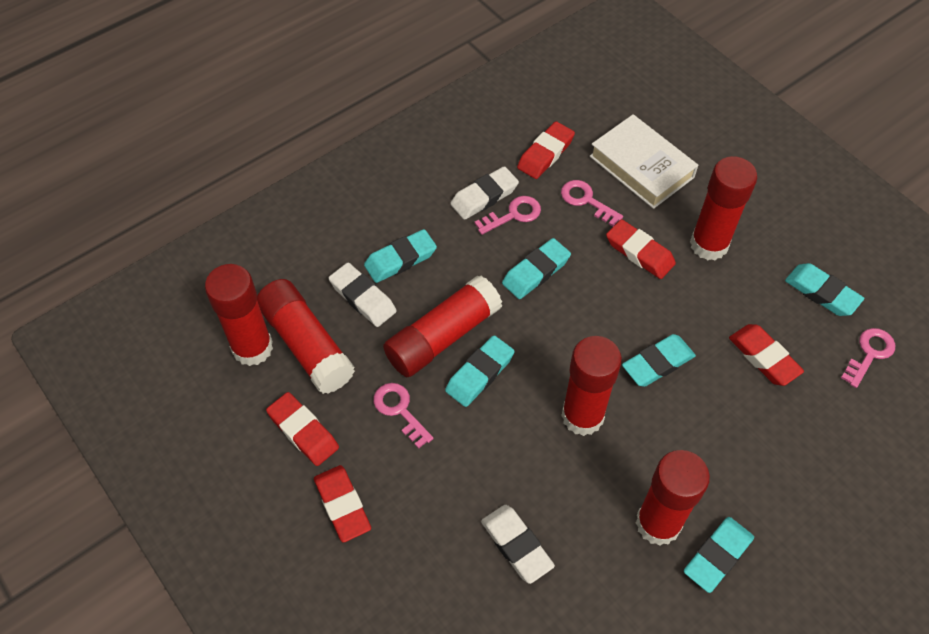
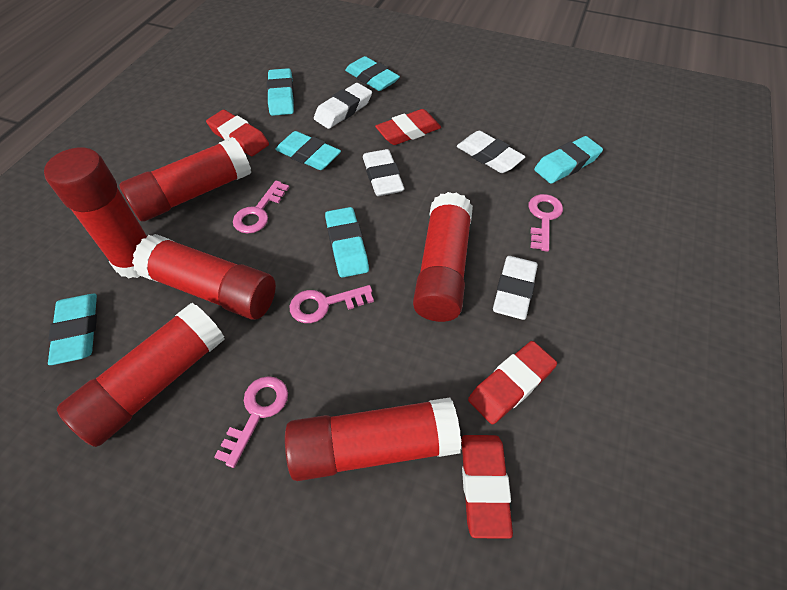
red eraser: 5 -> 4
white book: 1 -> 0
white eraser: 3 -> 4

